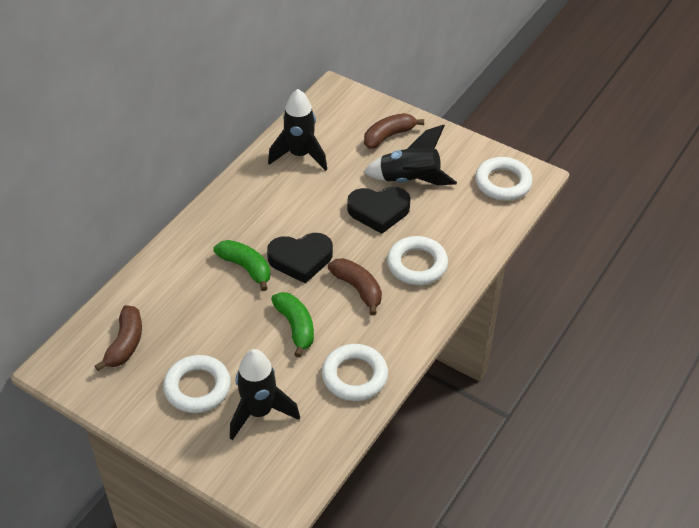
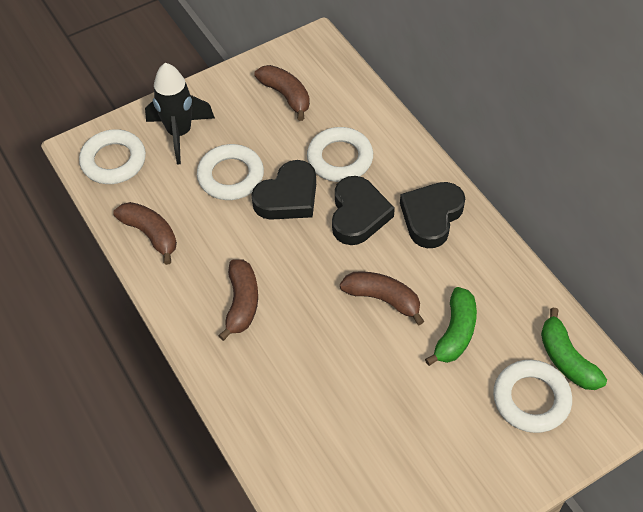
black heart: 2 -> 3
black rocket: 3 -> 1
brown banana: 3 -> 4

